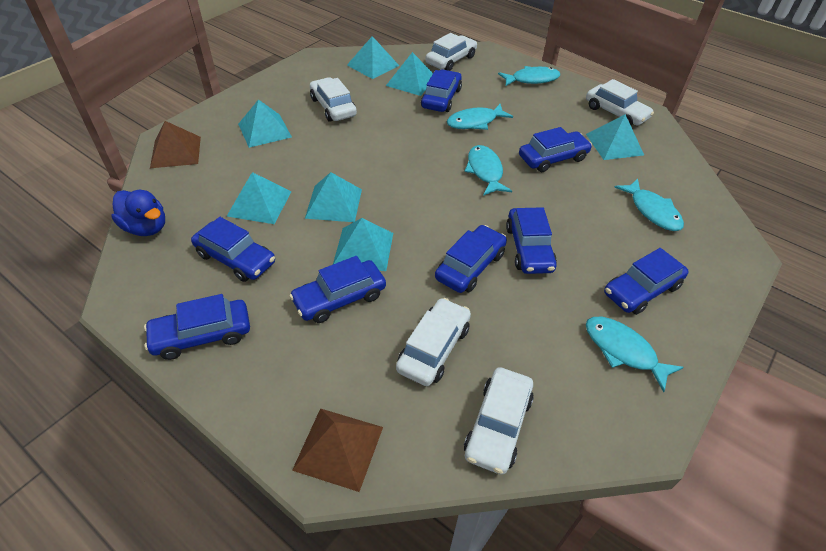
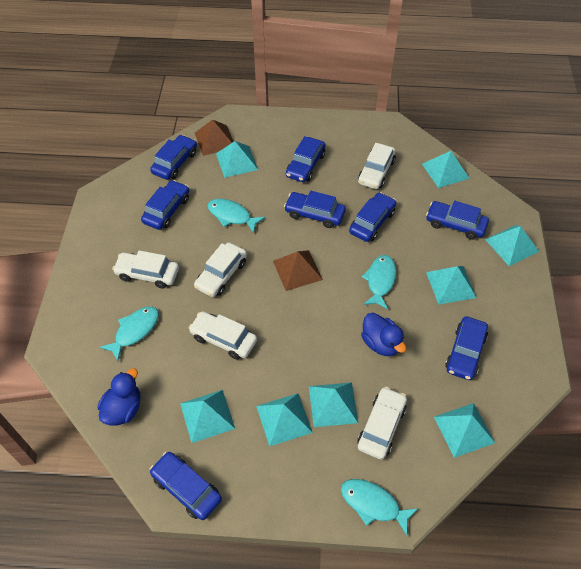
blue duck: 1 -> 2
turquoise fish: 5 -> 4
turquoise pyramid: 7 -> 8

